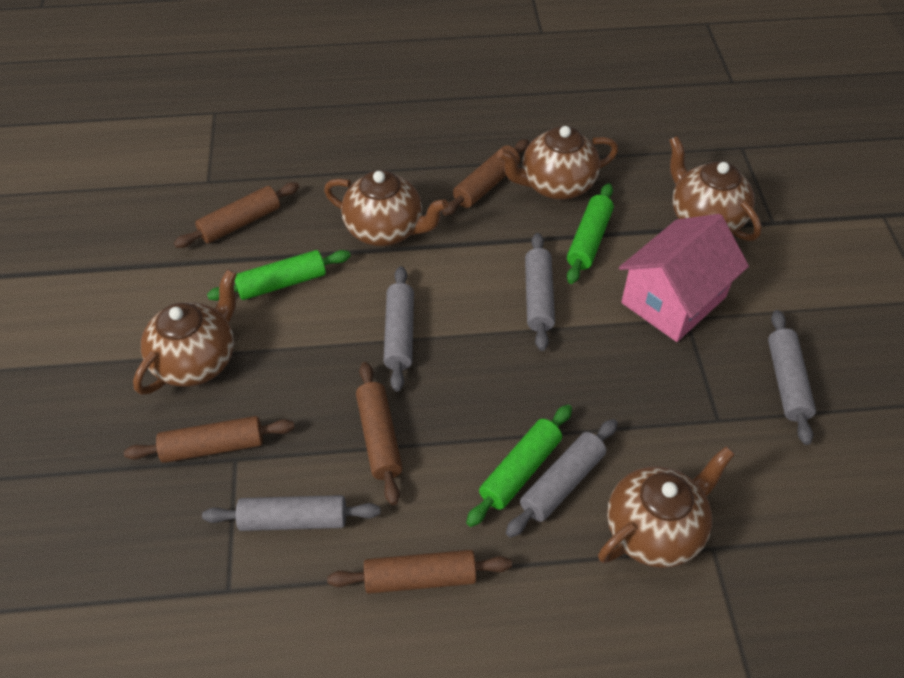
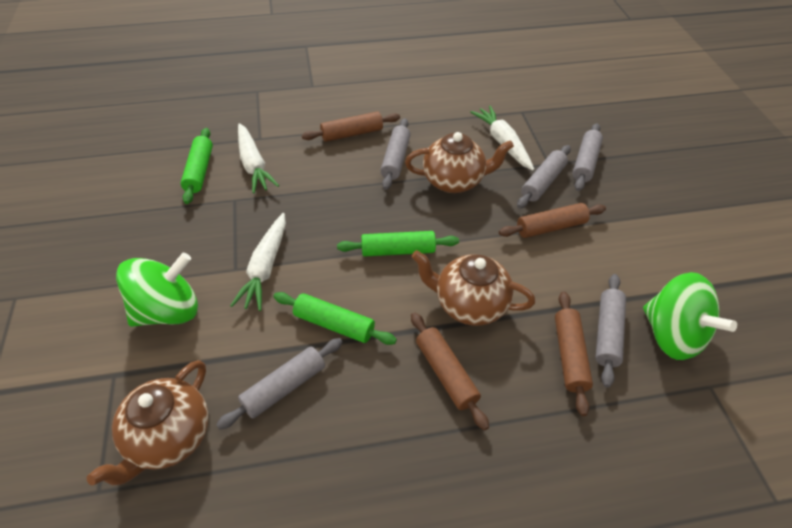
brown rolling pin: 5 -> 4
brown teapot: 5 -> 3
green spinning top: 0 -> 2
pink house: 1 -> 0
white carrot: 0 -> 3

